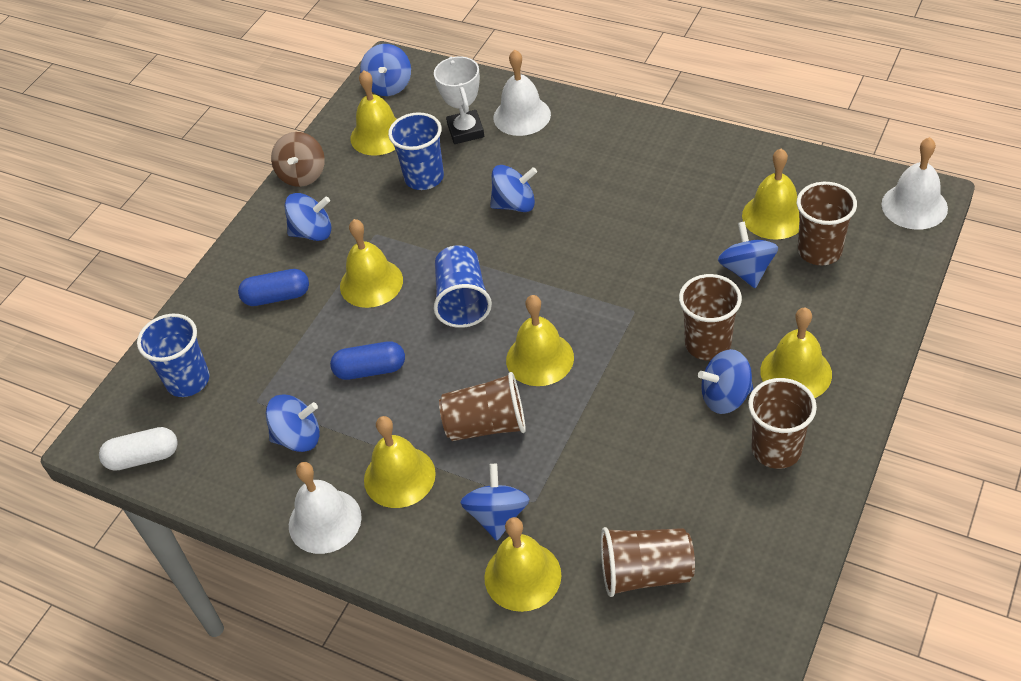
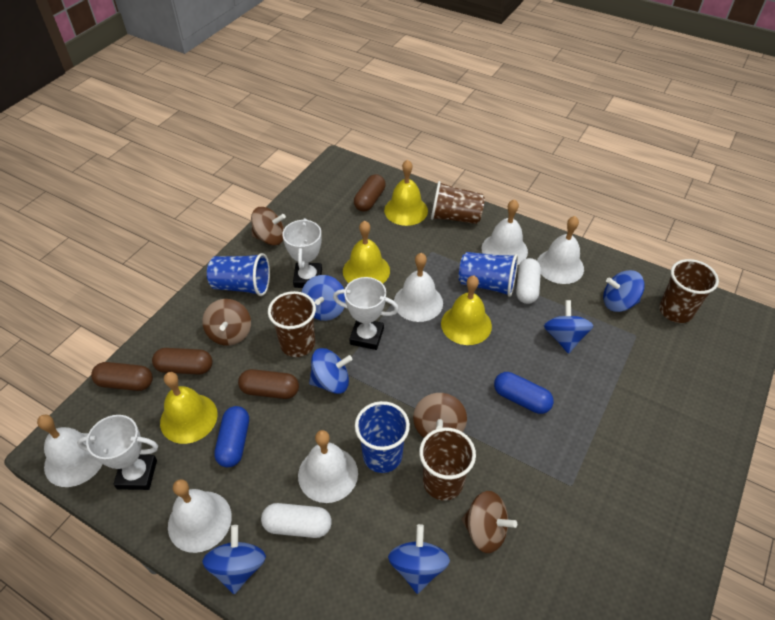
blue spinning top: 7 -> 6
brown capsule: 0 -> 4
brown cup: 5 -> 4
brown spinning top: 1 -> 4
white bell: 3 -> 6
white capsule: 1 -> 2
white trophy: 1 -> 3
yellow bell: 7 -> 4

